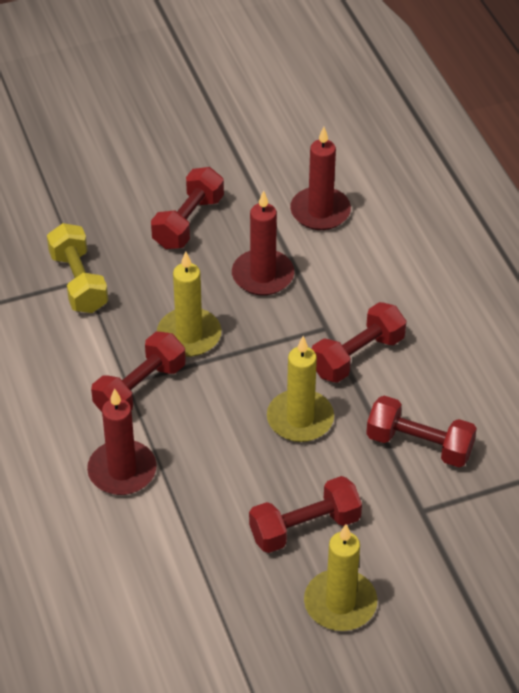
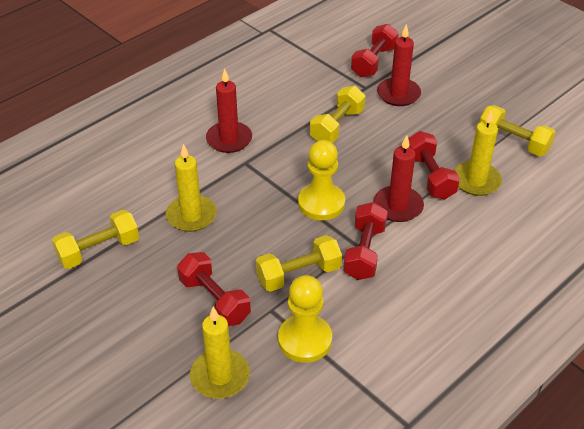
red dumbbell: 5 -> 4
yellow dumbbell: 1 -> 4
yellow pawn: 0 -> 2

